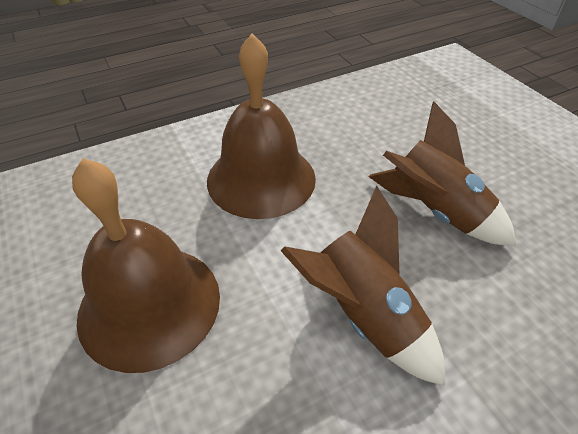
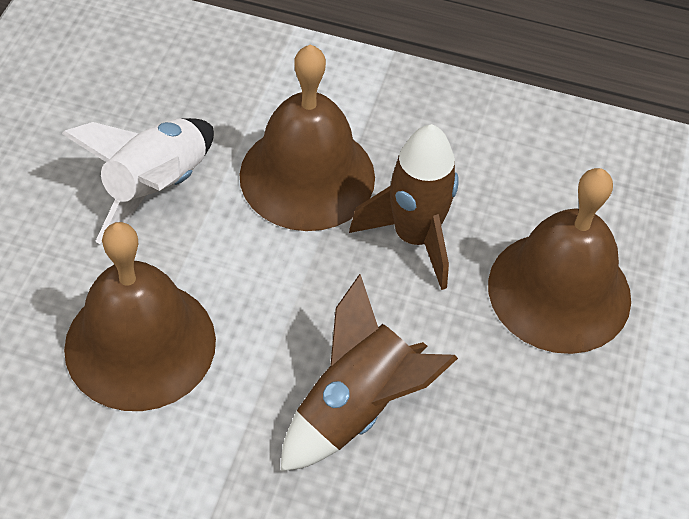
brown bell: 2 -> 3
white rocket: 0 -> 1

